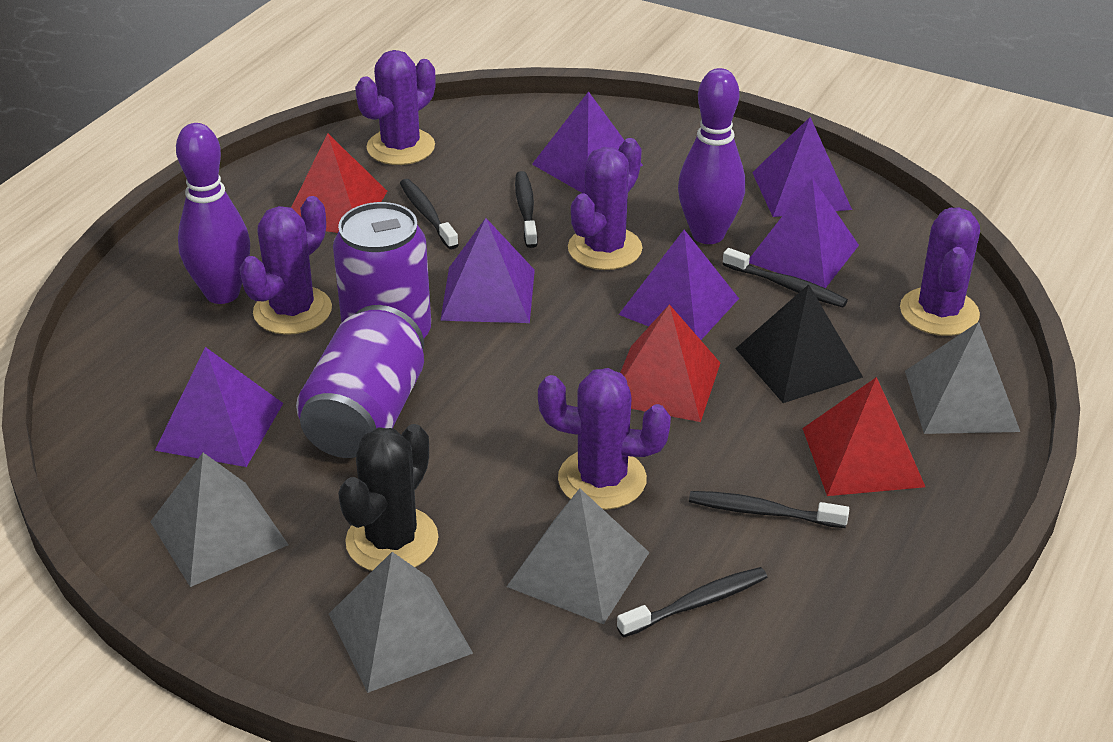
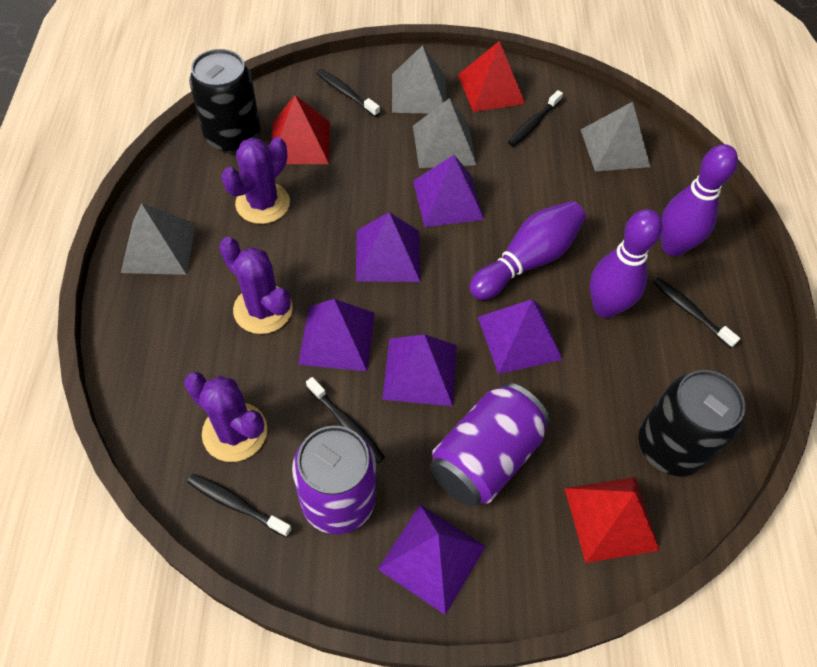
black cactus: 1 -> 0
black can: 0 -> 2
black pyramid: 1 -> 0
purple bowling pin: 2 -> 3
purple cactus: 5 -> 3

